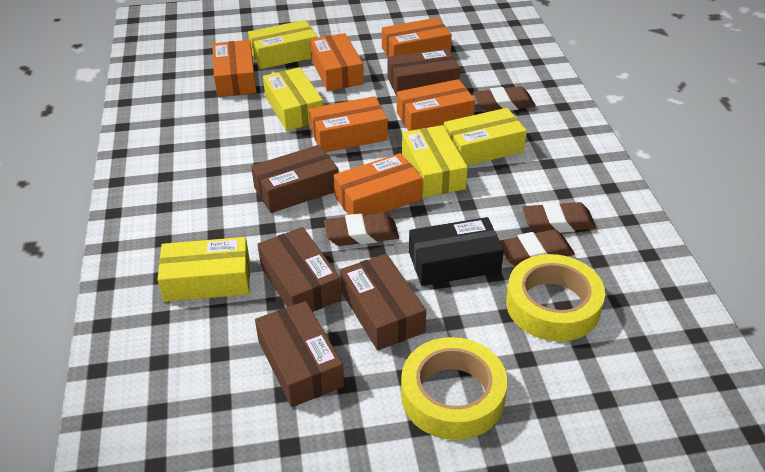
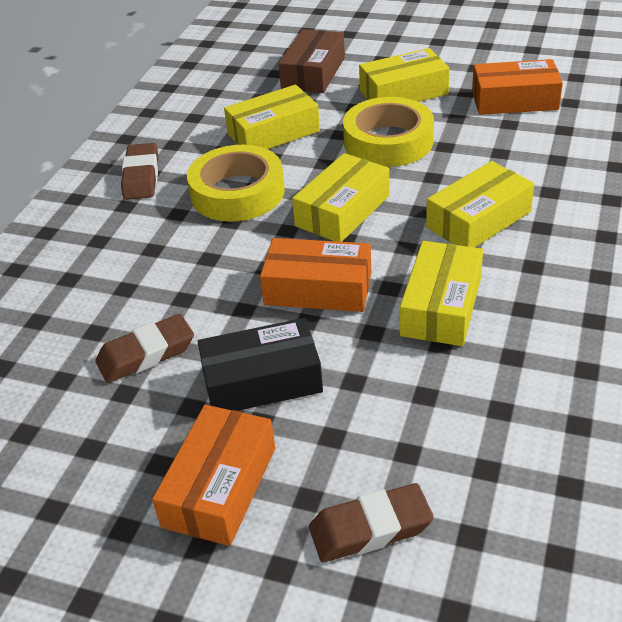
brown box: 5 -> 1
brown eraser: 4 -> 3
orange box: 6 -> 3

